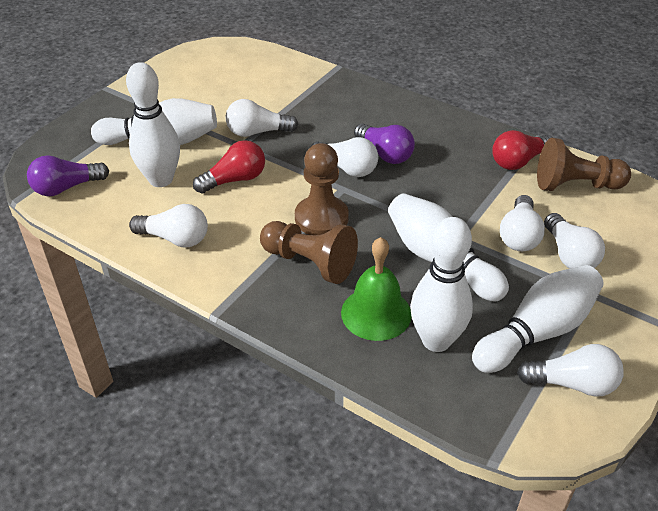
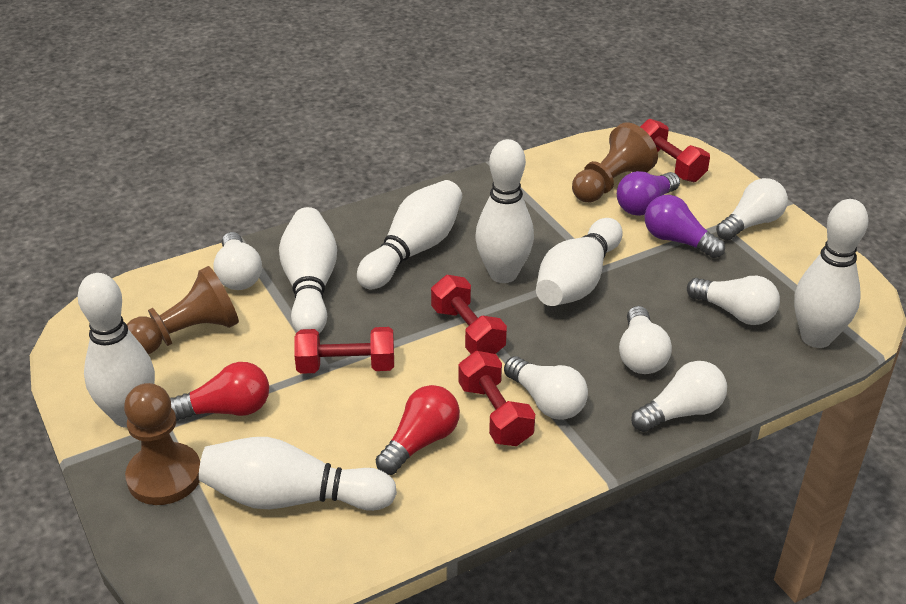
green bell: 1 -> 0
red dumbbell: 0 -> 4
white bowling pin: 5 -> 7

